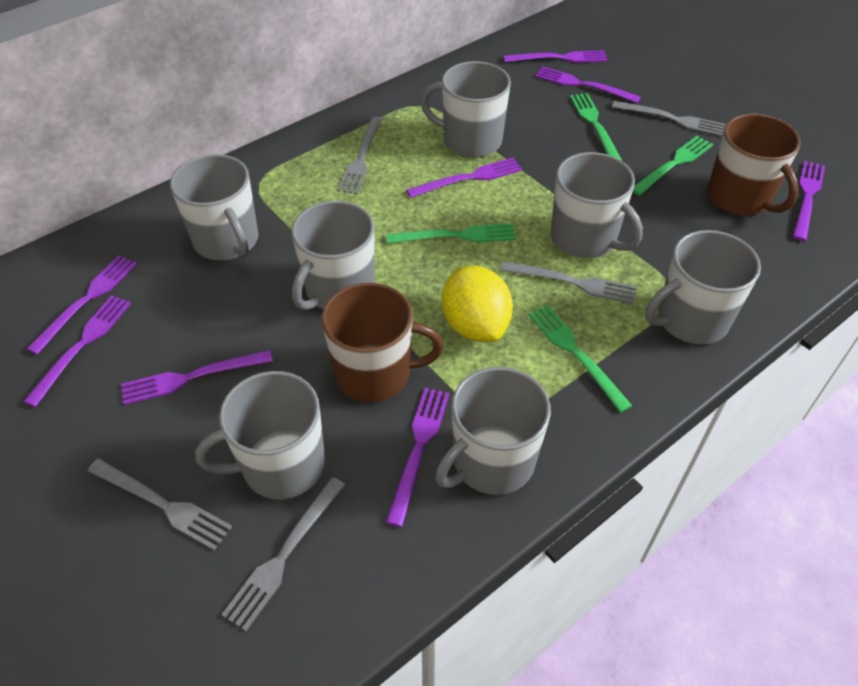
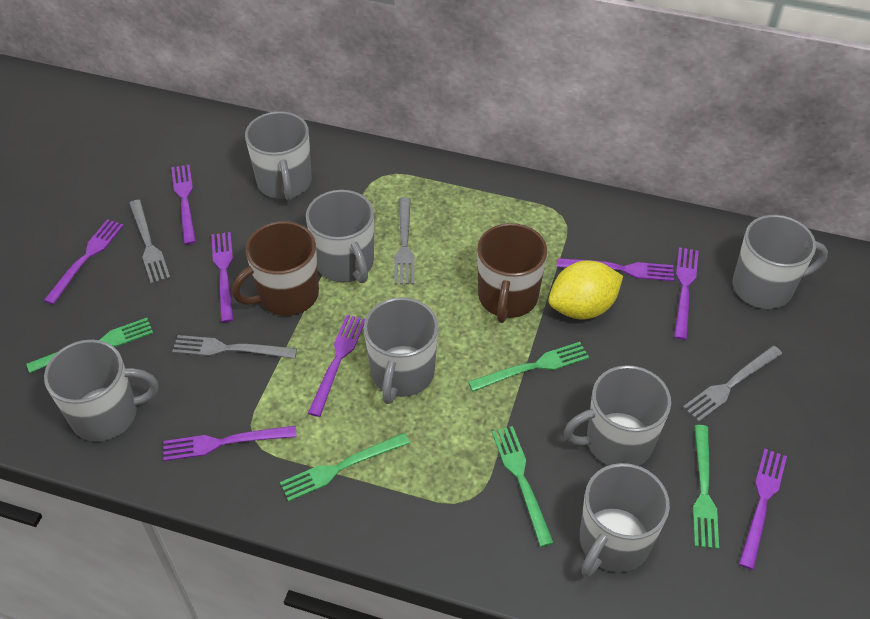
green fork: 4 -> 5
grey fork: 5 -> 4

